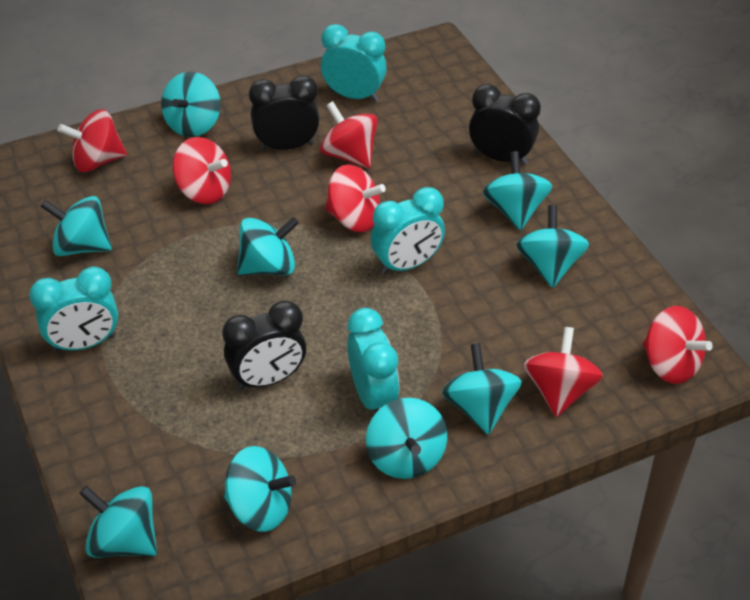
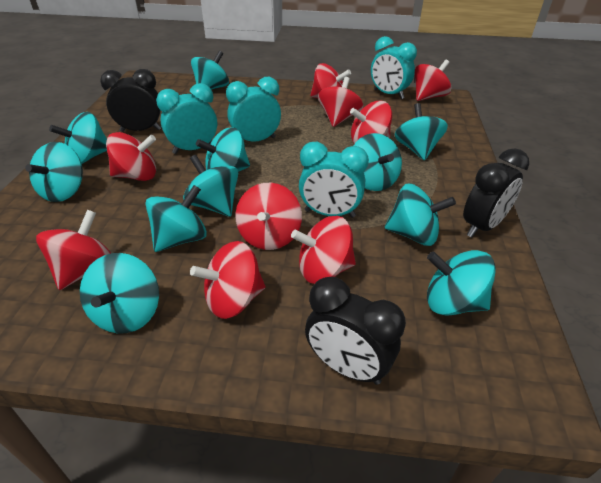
red spinning top: 6 -> 9
turquoise spinning top: 9 -> 11

